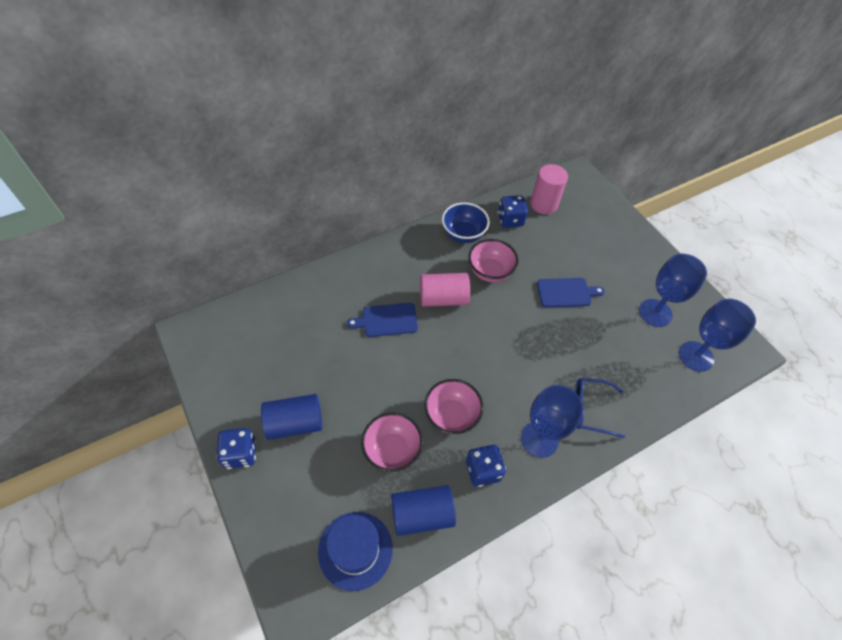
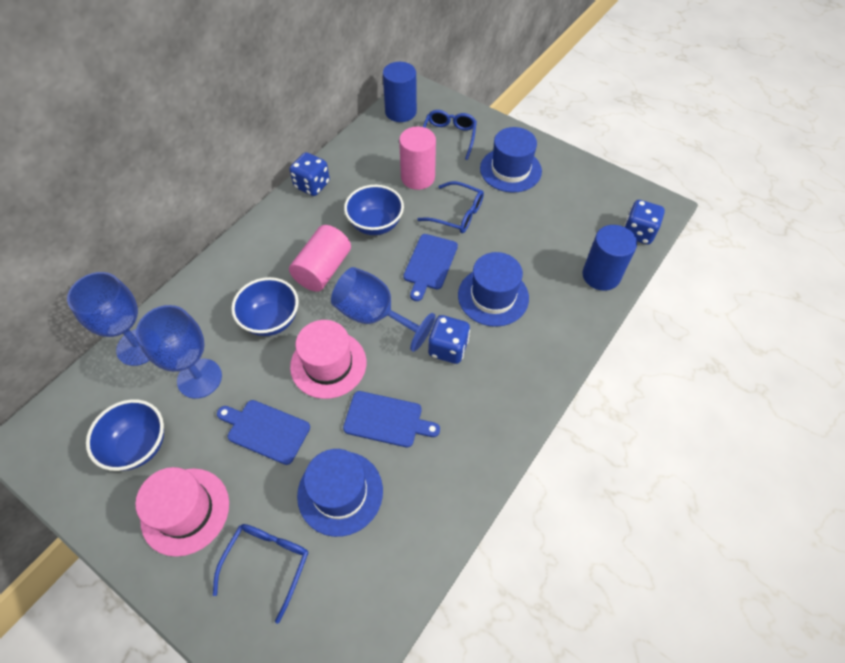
blue bowl: 1 -> 3
blue cutting board: 2 -> 3
blue glasses: 1 -> 3
blue hat: 1 -> 3
pink bowl: 3 -> 0
pink hat: 0 -> 2

